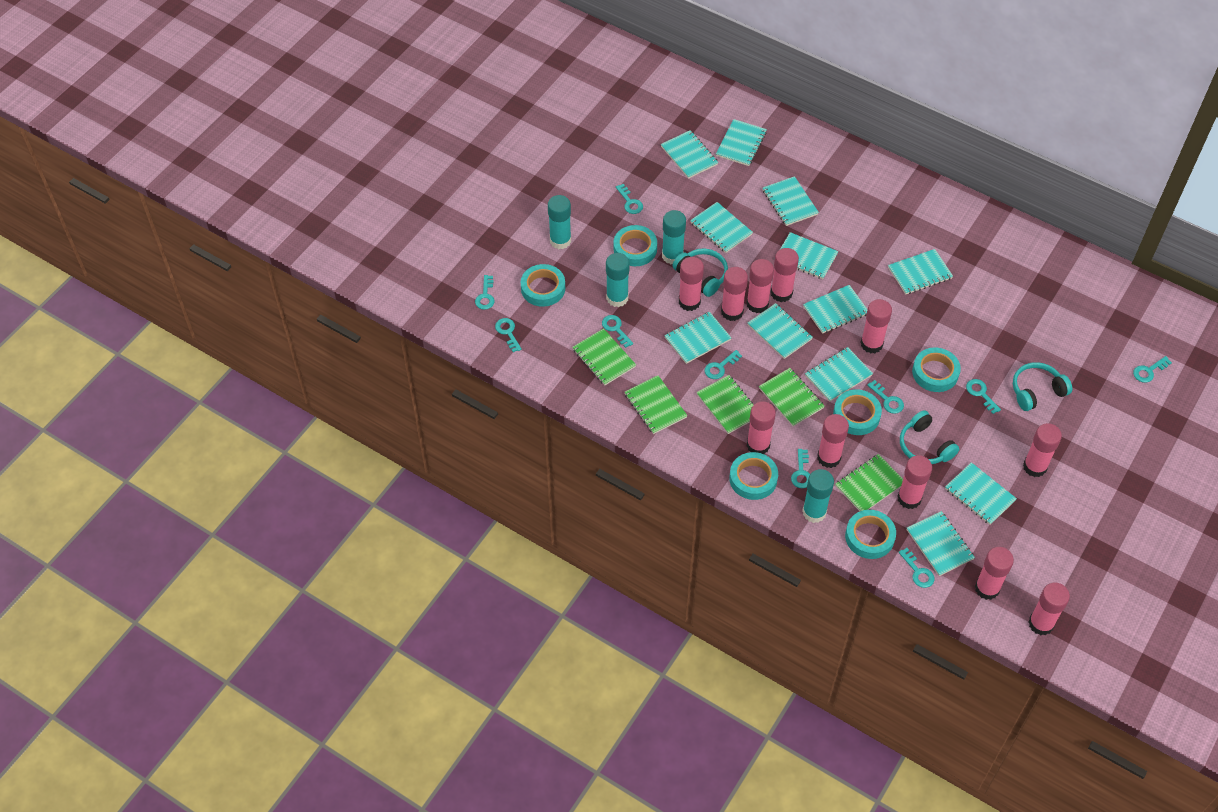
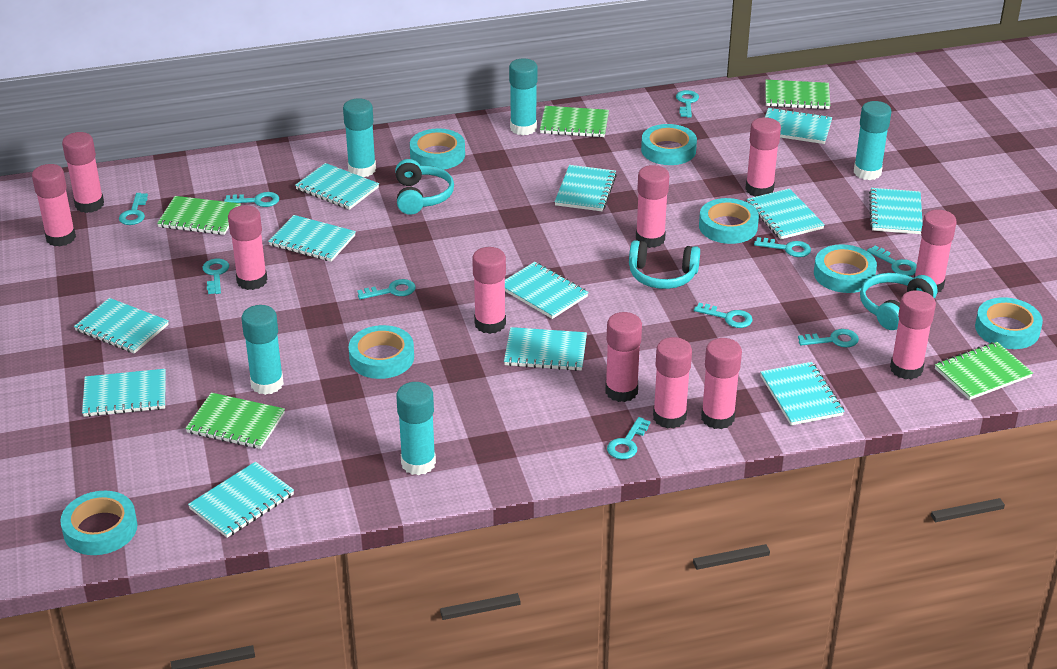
turquoise glue stick: 4 -> 5
turquoise tape: 6 -> 7

